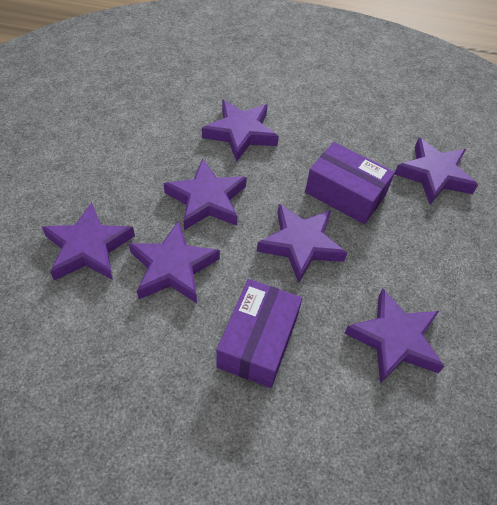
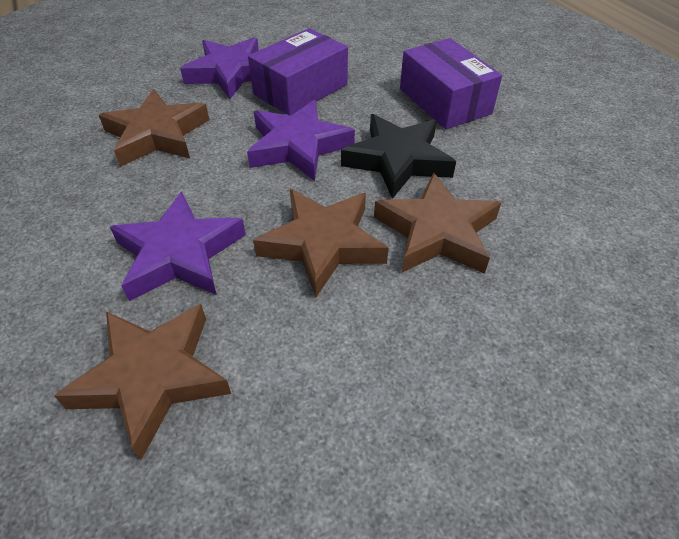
black star: 0 -> 1
brown star: 0 -> 4
purple star: 7 -> 3

